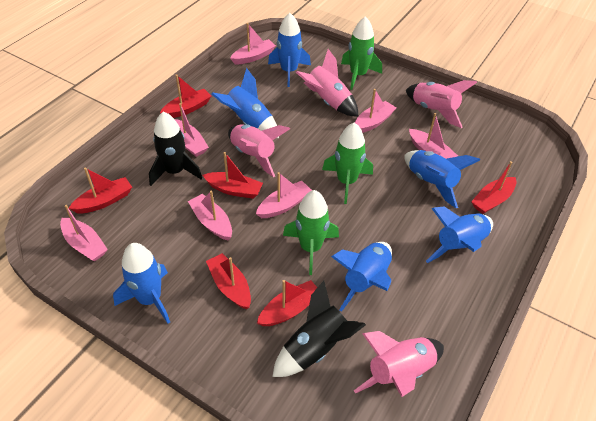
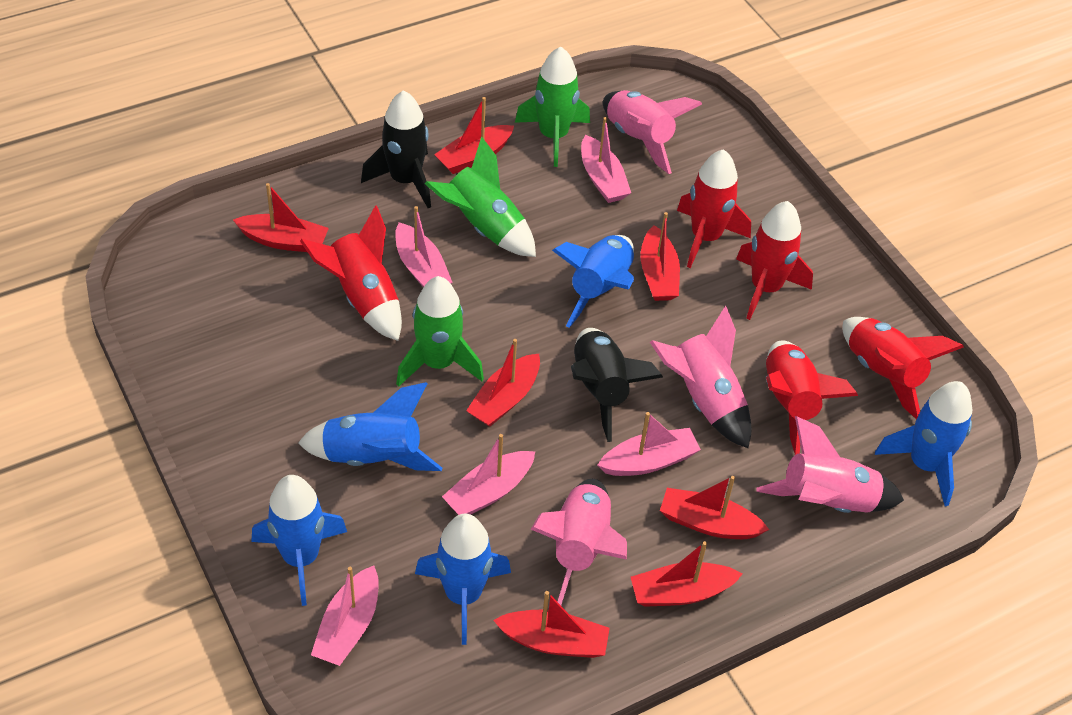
blue rocket: 6 -> 5
pink boat: 7 -> 5
red boat: 6 -> 7
red rocket: 0 -> 5

